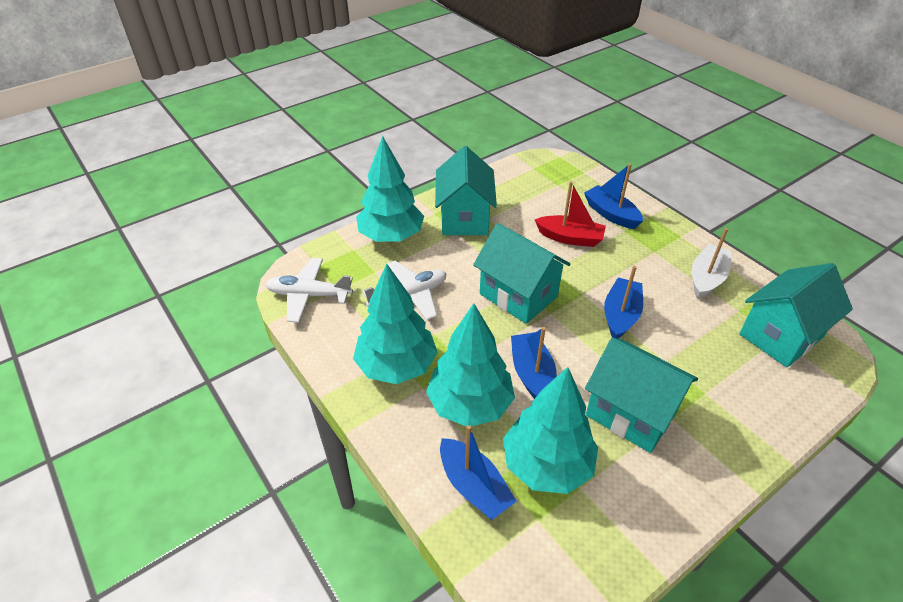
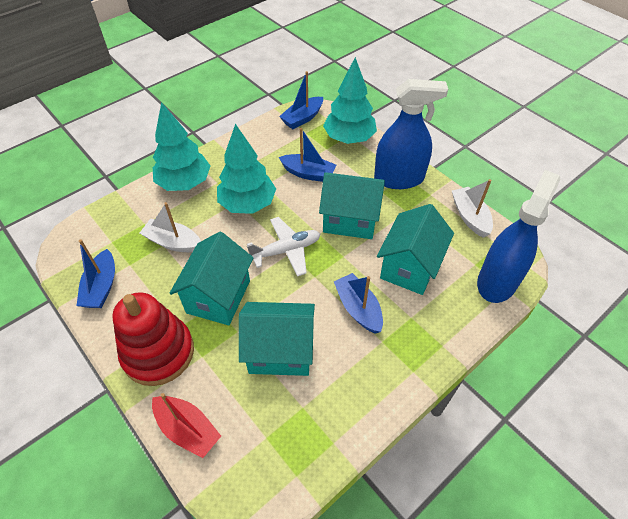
blue spray bottle: 0 -> 2
red stacking toy: 0 -> 1
turquoise tree: 4 -> 3
white boat: 1 -> 2
white plane: 2 -> 1

